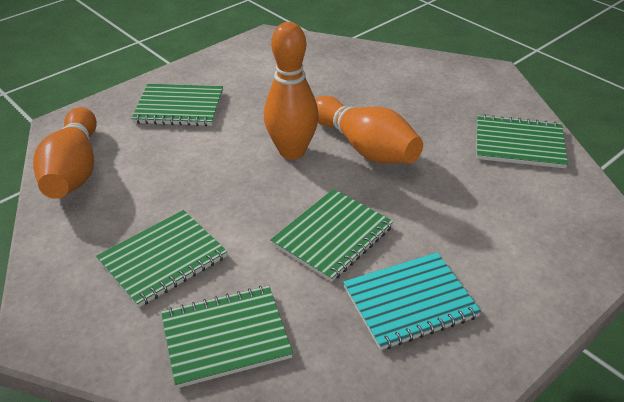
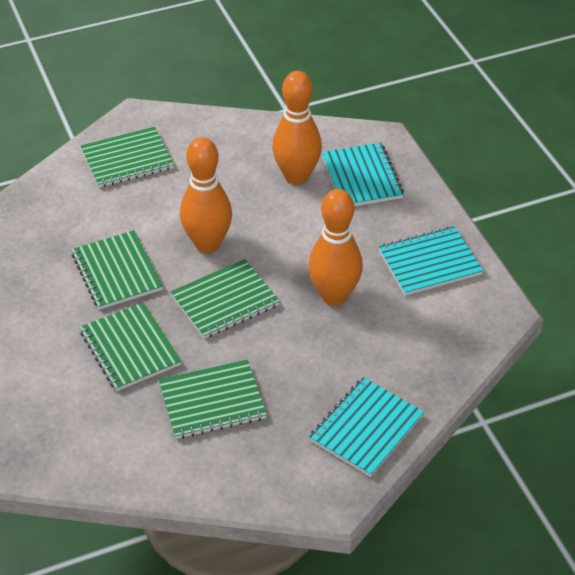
turquoise notebook: 1 -> 3

